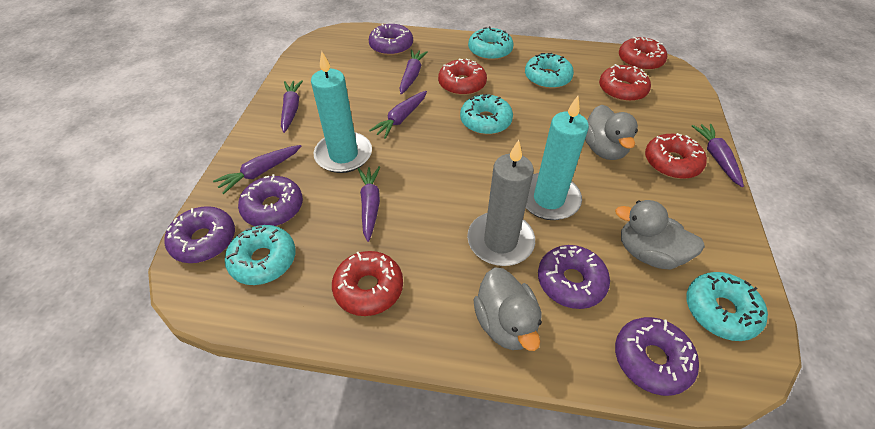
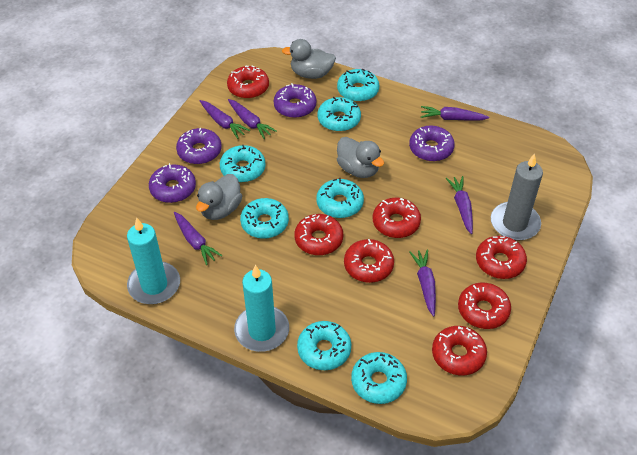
purple donut: 5 -> 4
red donut: 5 -> 7
turquoise donut: 5 -> 7

